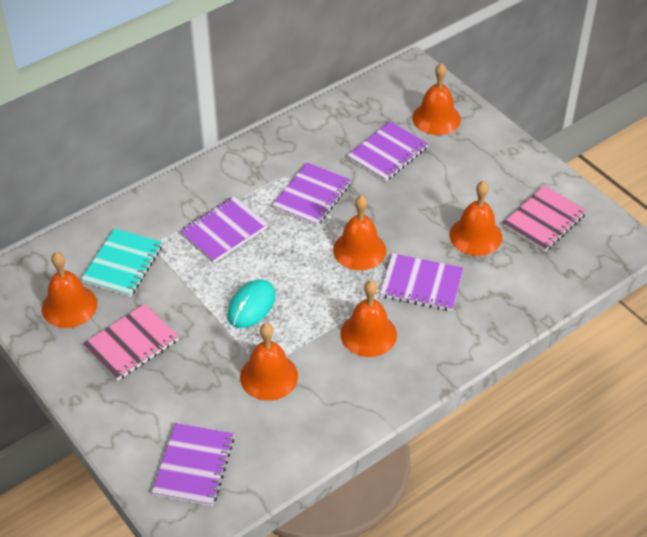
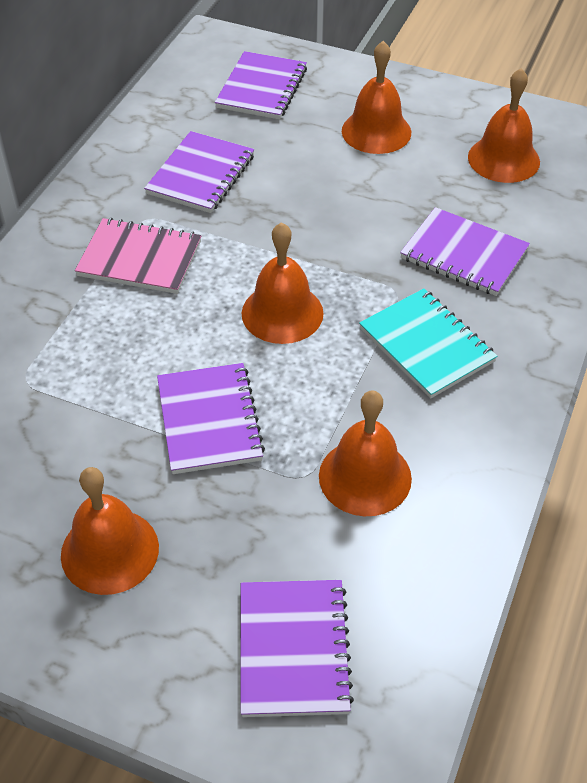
orange bell: 6 -> 5
pink notebook: 2 -> 1
turquoise mouse: 1 -> 0

